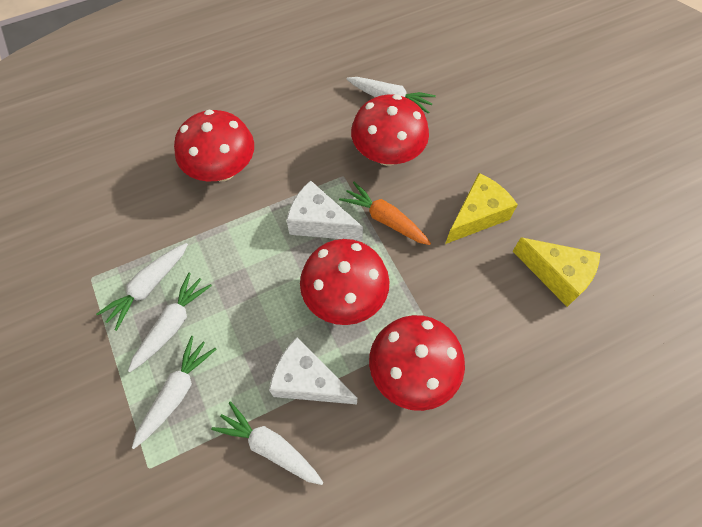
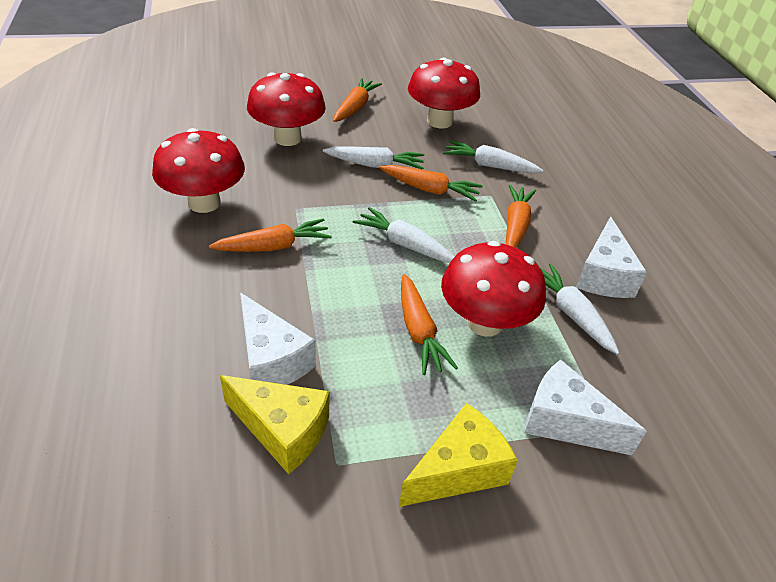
orange carrot: 1 -> 5
white carrot: 5 -> 4
white cheese: 2 -> 3

